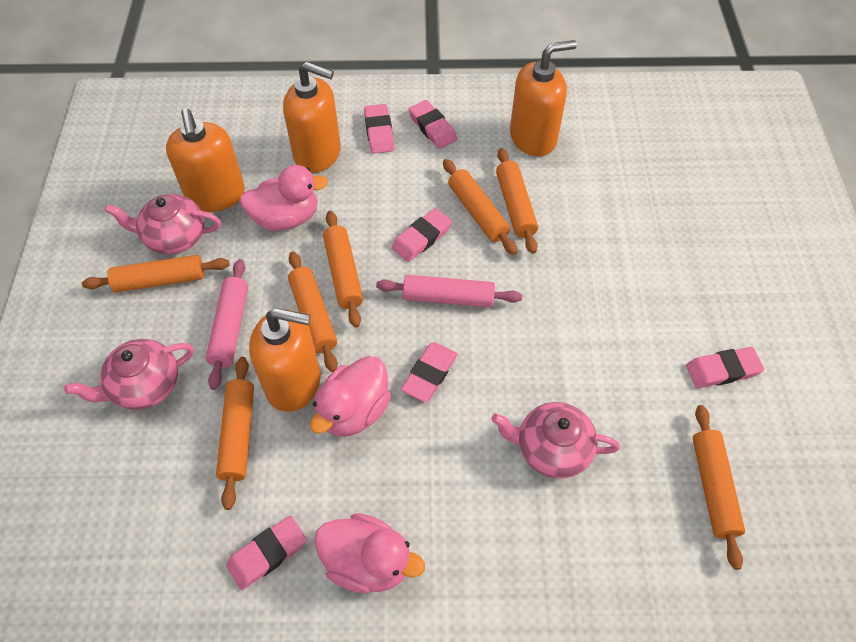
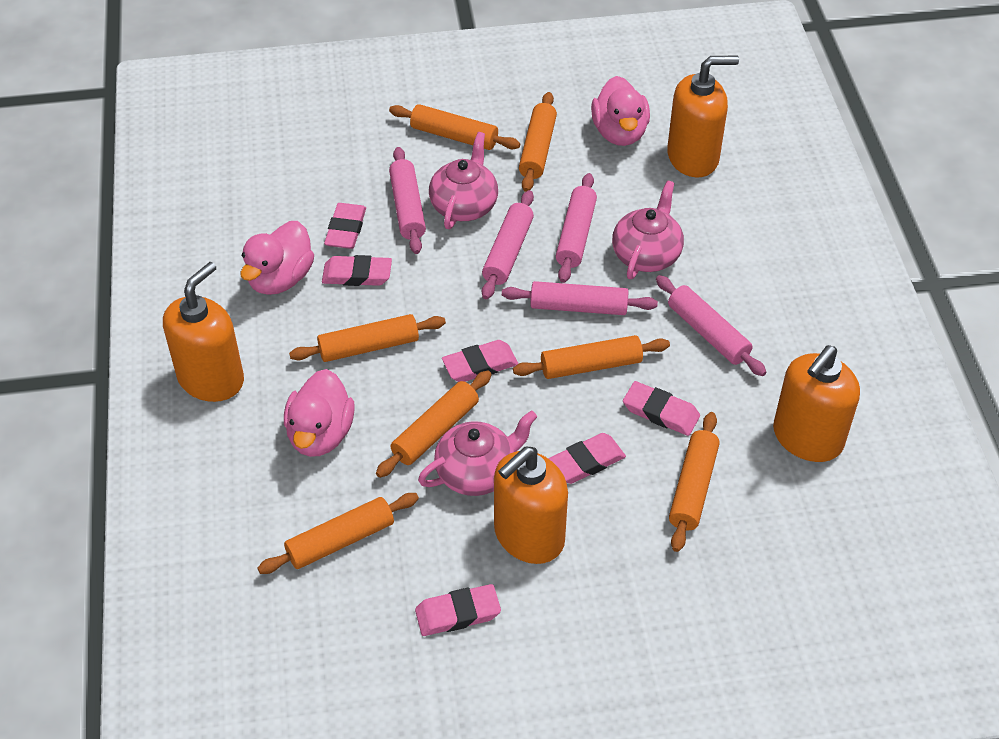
pink rolling pin: 2 -> 5

